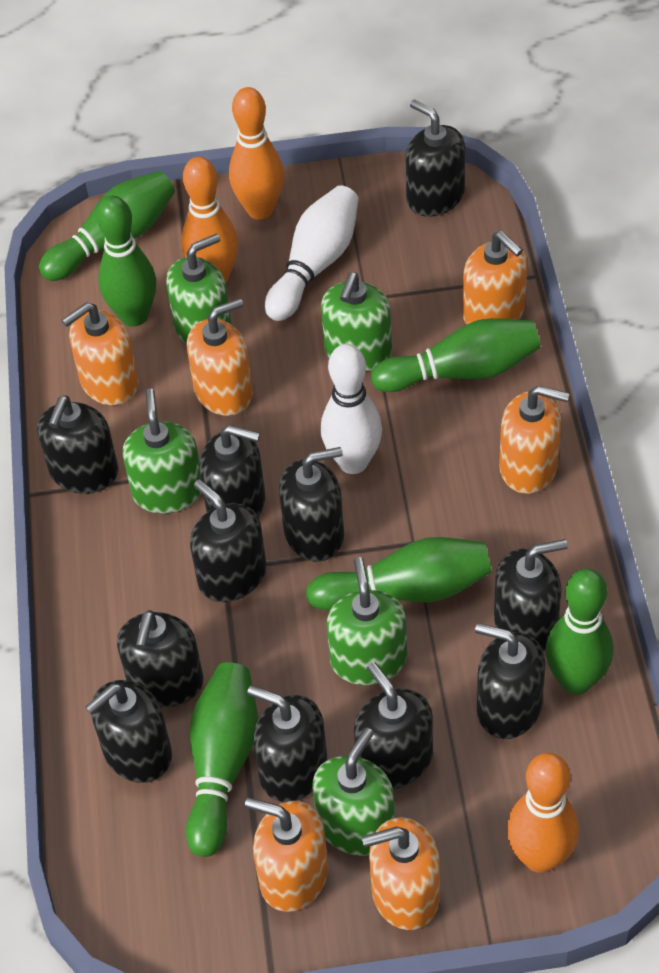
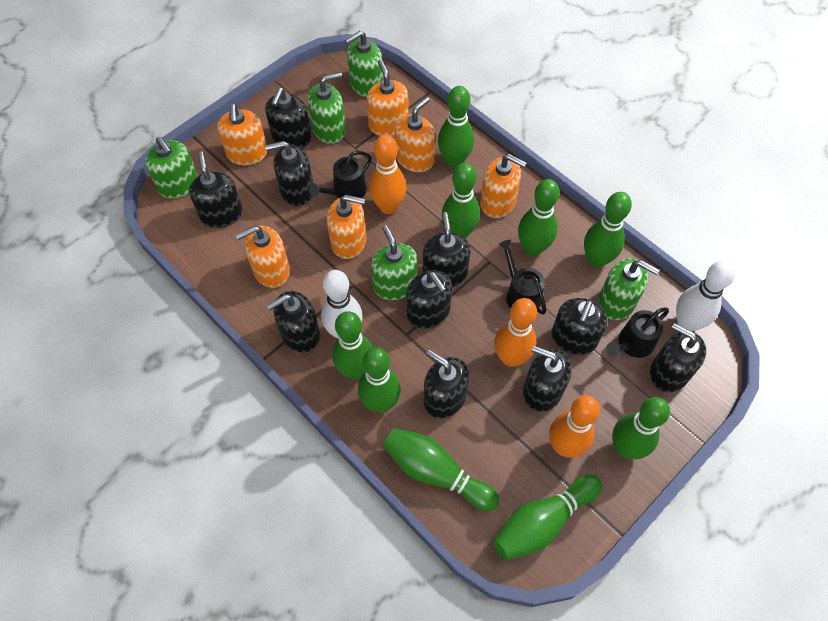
black soap dispenser: 11 -> 10
black watering can: 0 -> 3
green bowling pin: 6 -> 9

